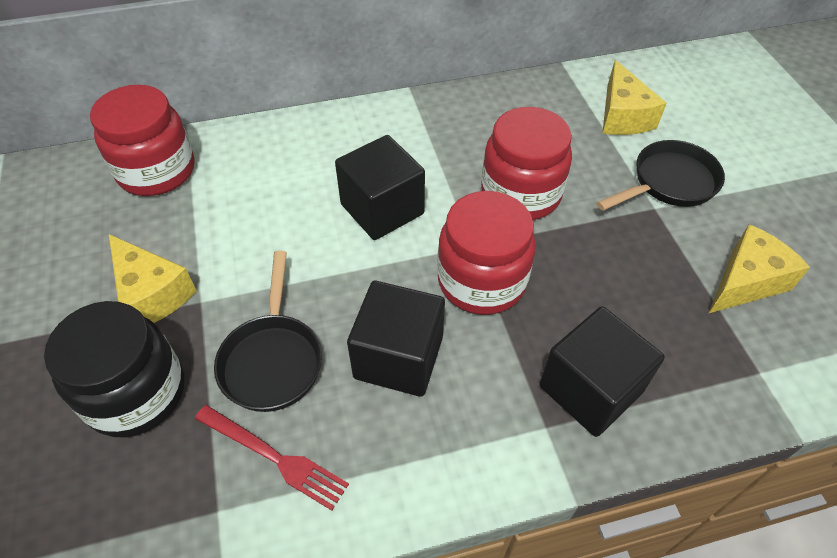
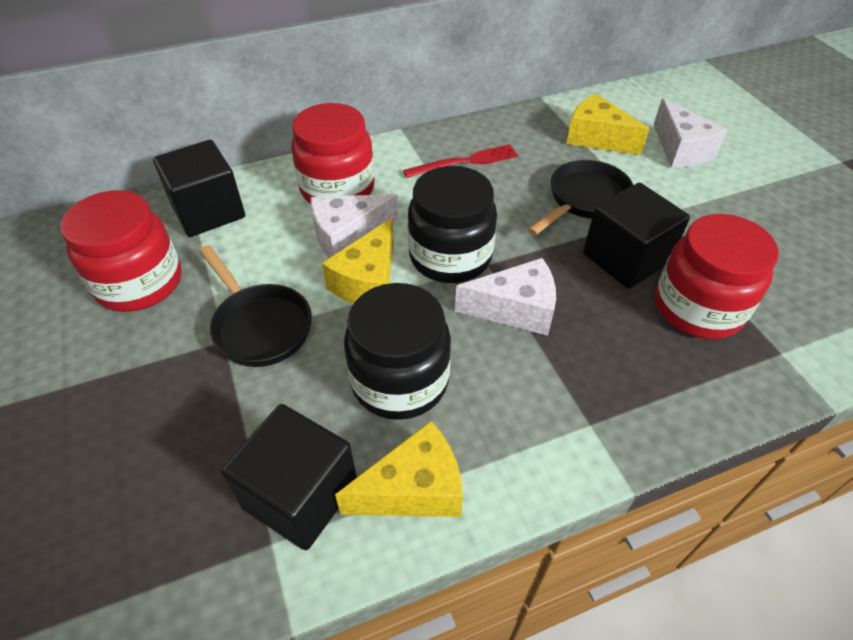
black jar: 1 -> 2
white cheese: 0 -> 3

